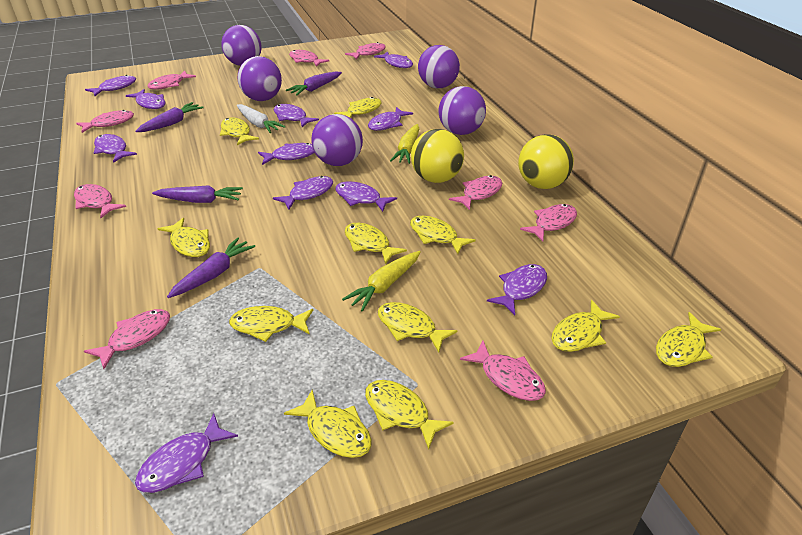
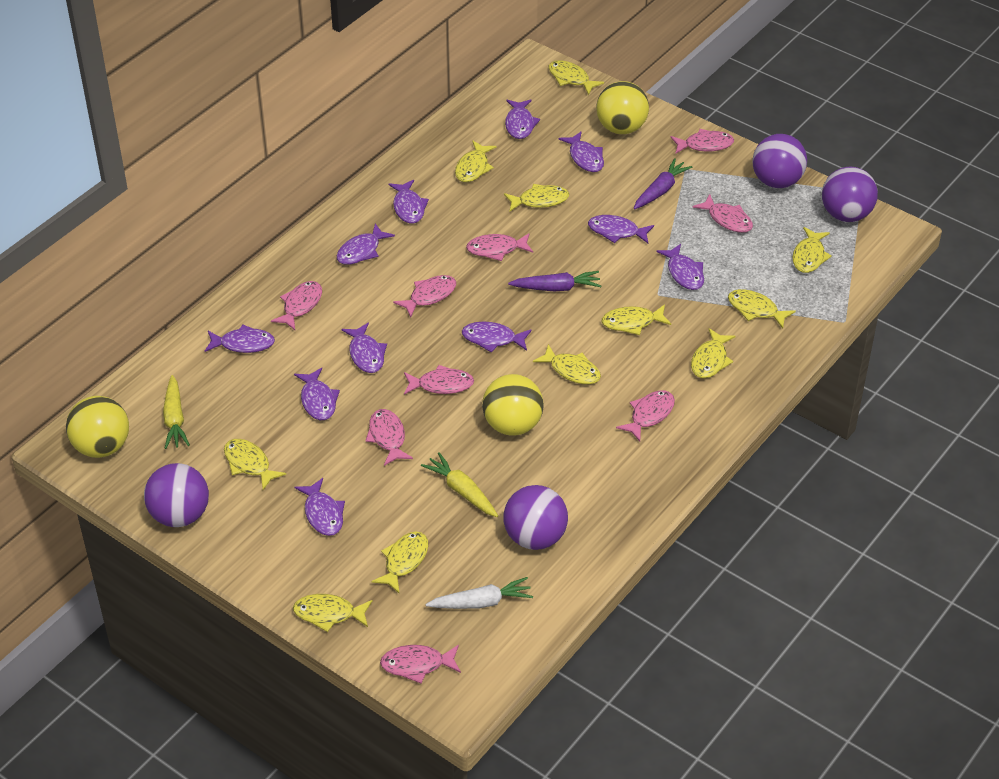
purple ball: 5 -> 4
purple carrot: 4 -> 2
yellow ball: 2 -> 3

